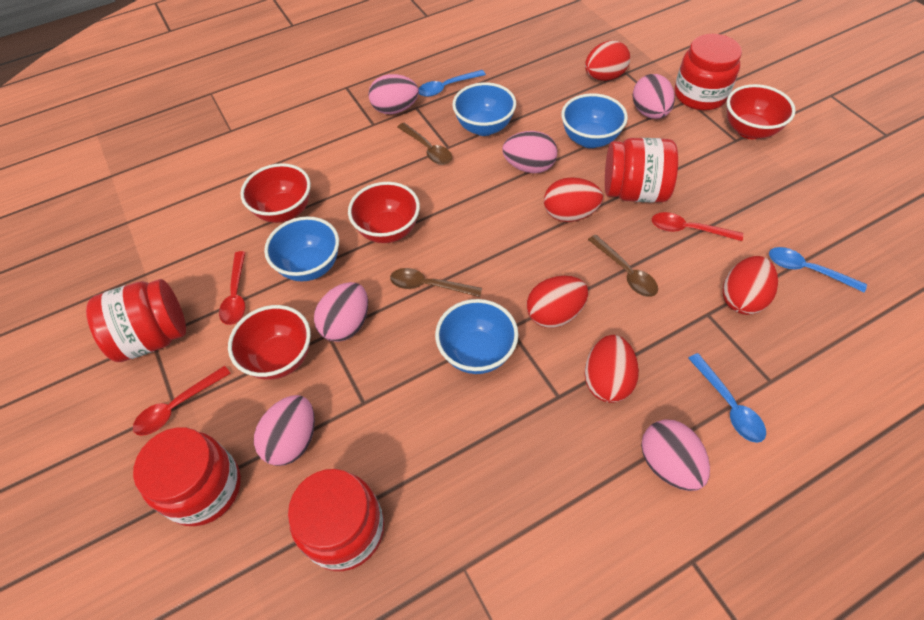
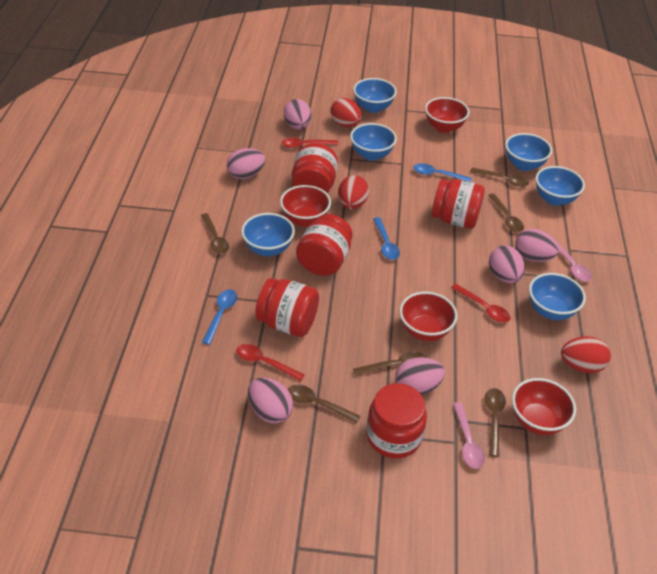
blue bowl: 4 -> 6
brown spoon: 3 -> 6
pink spoon: 0 -> 2
red egg: 5 -> 3

